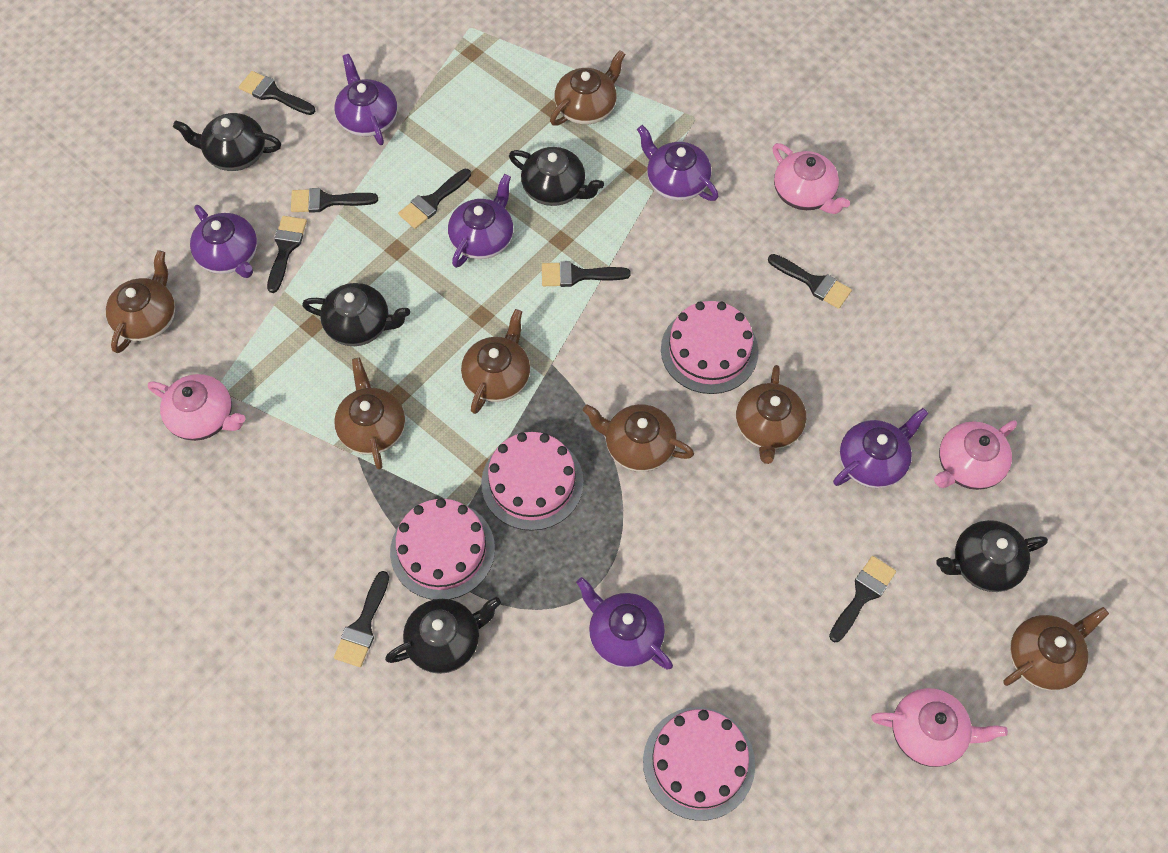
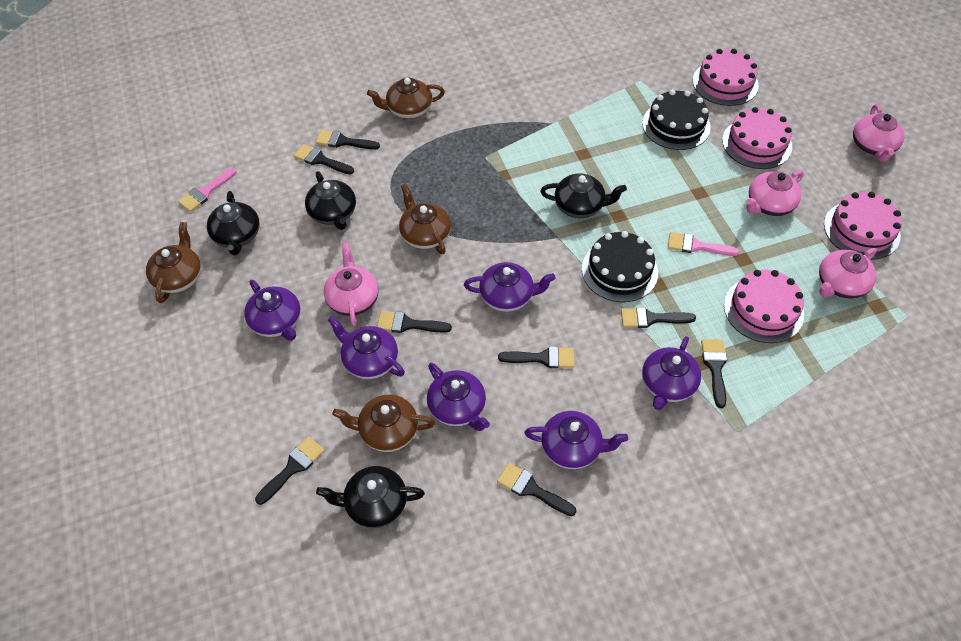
black cake: 0 -> 2
black teapot: 5 -> 4
brown teapot: 7 -> 4
pink brush: 0 -> 2

